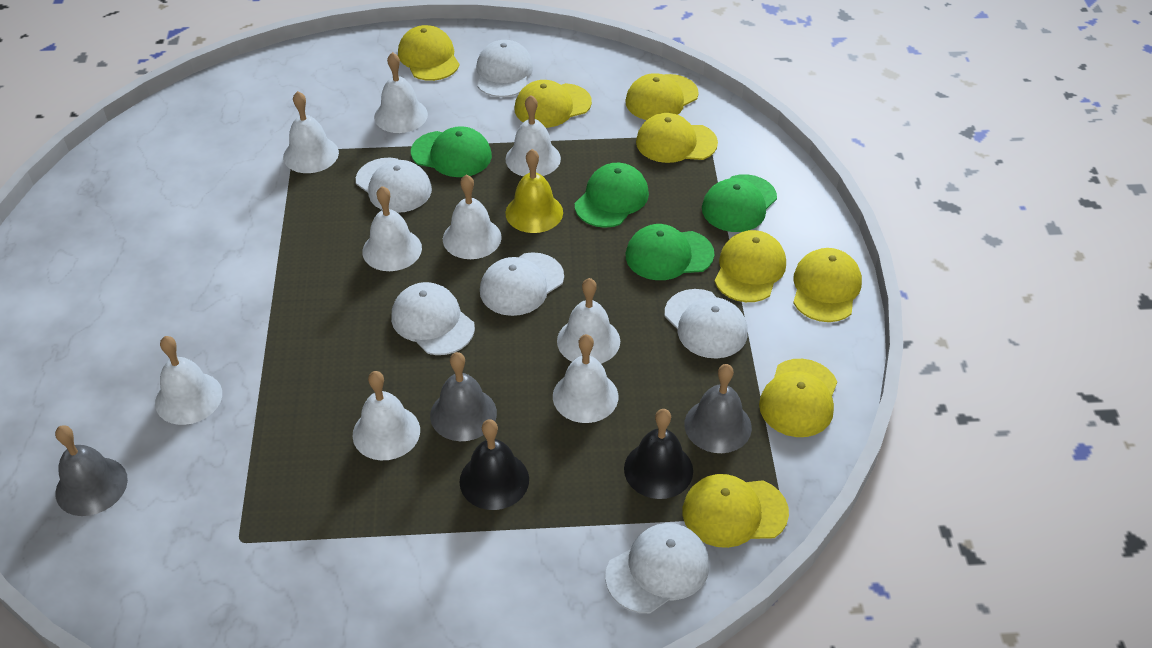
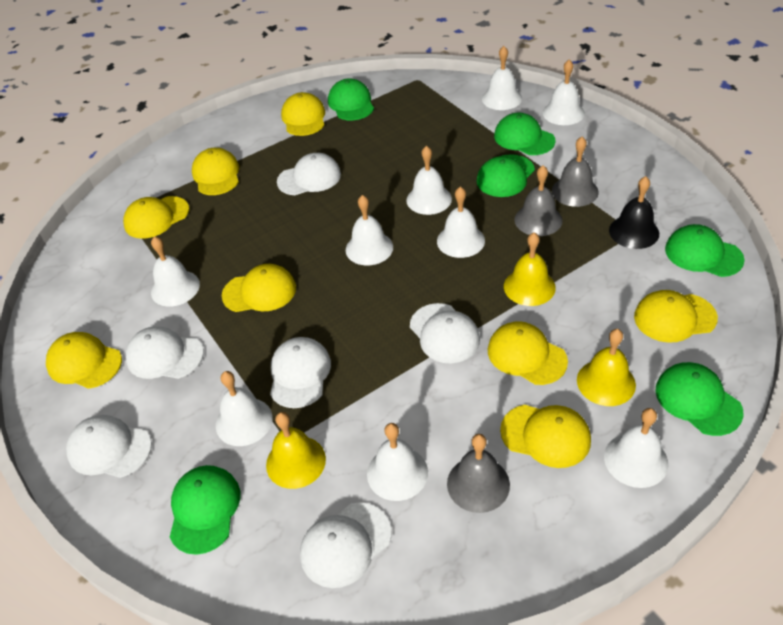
black bell: 2 -> 1
green cap: 4 -> 6
yellow bell: 1 -> 3

